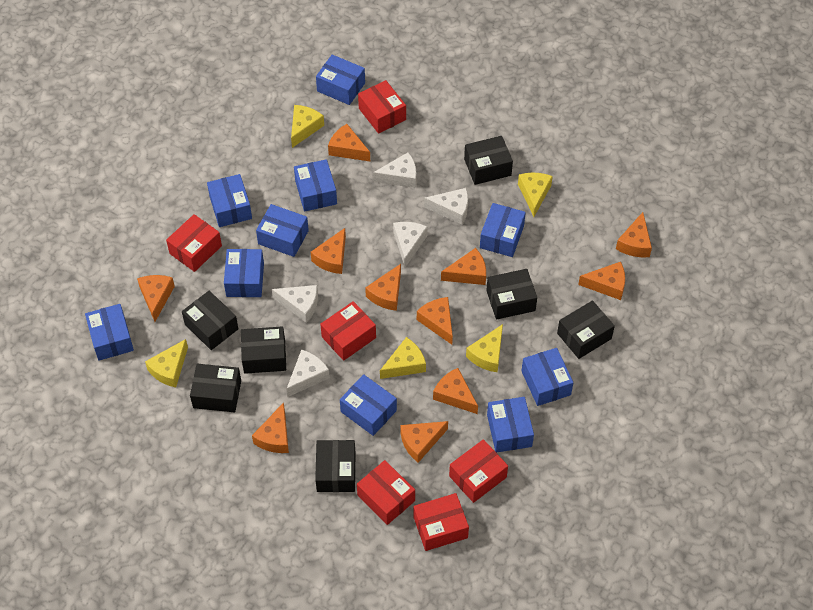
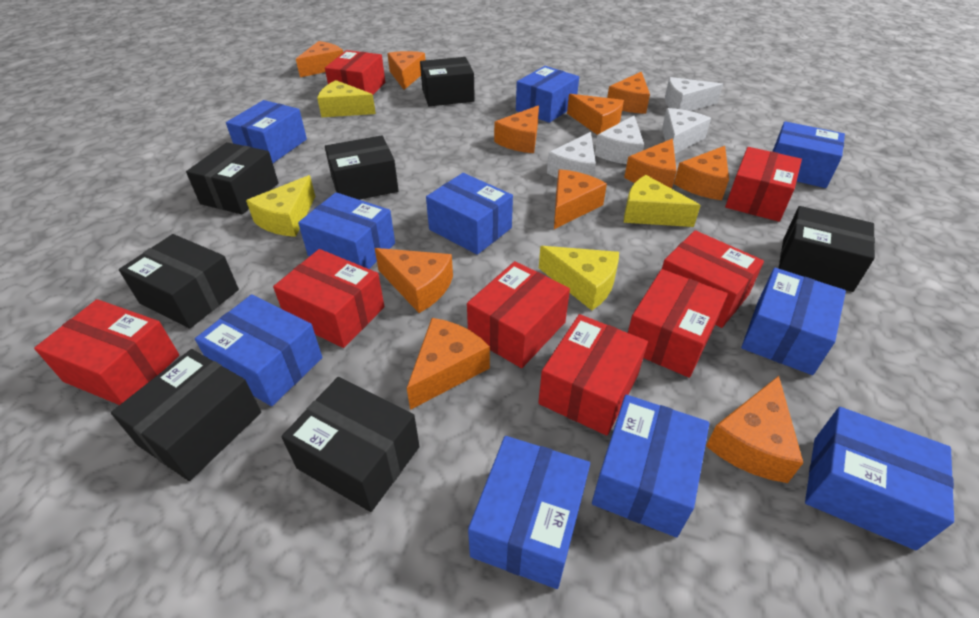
red box: 6 -> 8
white cheese: 5 -> 4
yellow cheese: 5 -> 4

